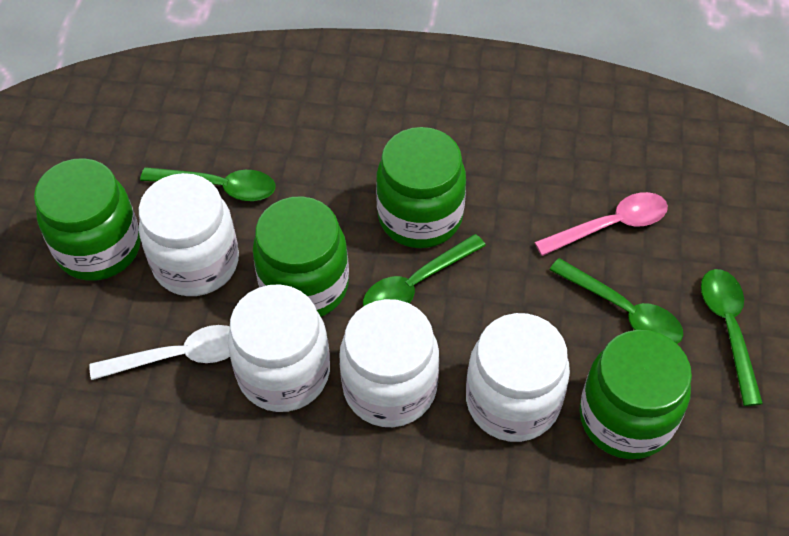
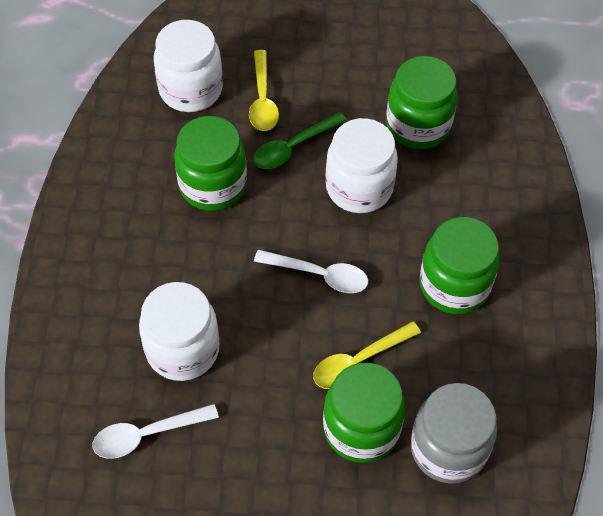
green spoon: 4 -> 1
grey jar: 0 -> 1
pink spoon: 1 -> 0
white jar: 4 -> 3
white spoon: 1 -> 2
yellow spoon: 0 -> 2

